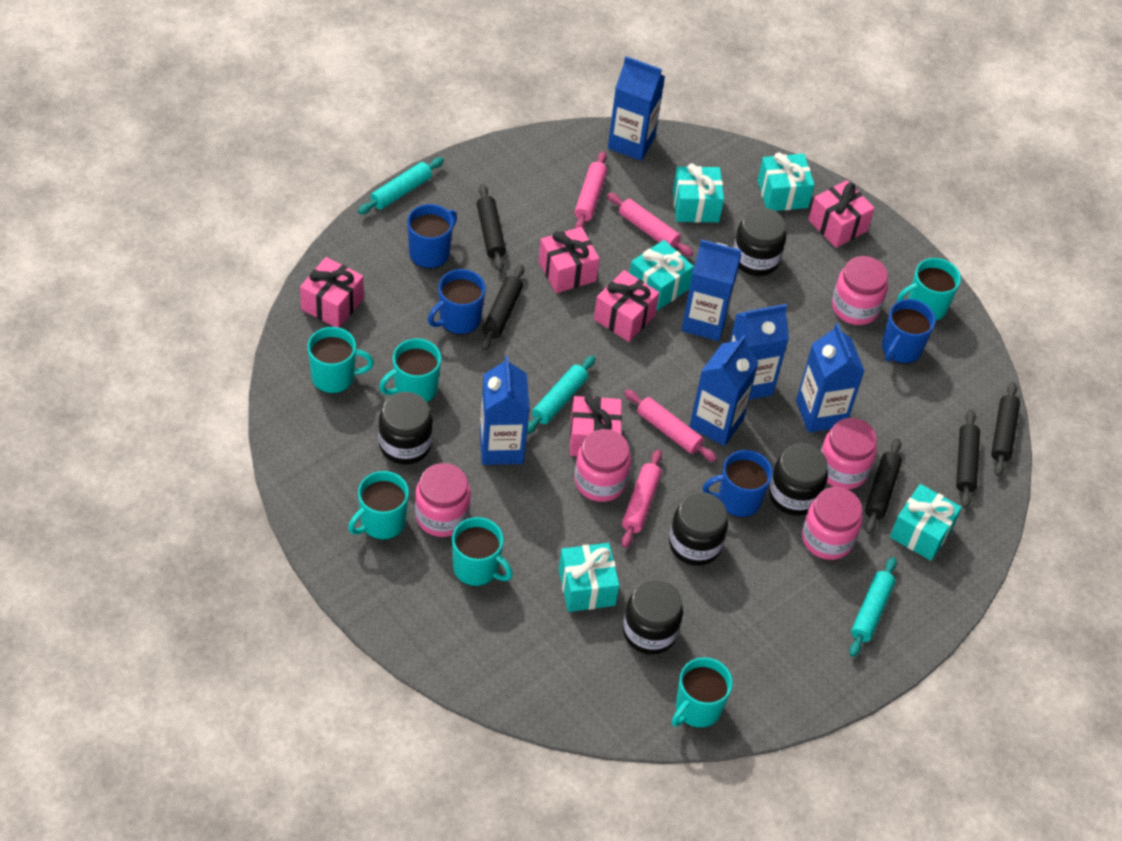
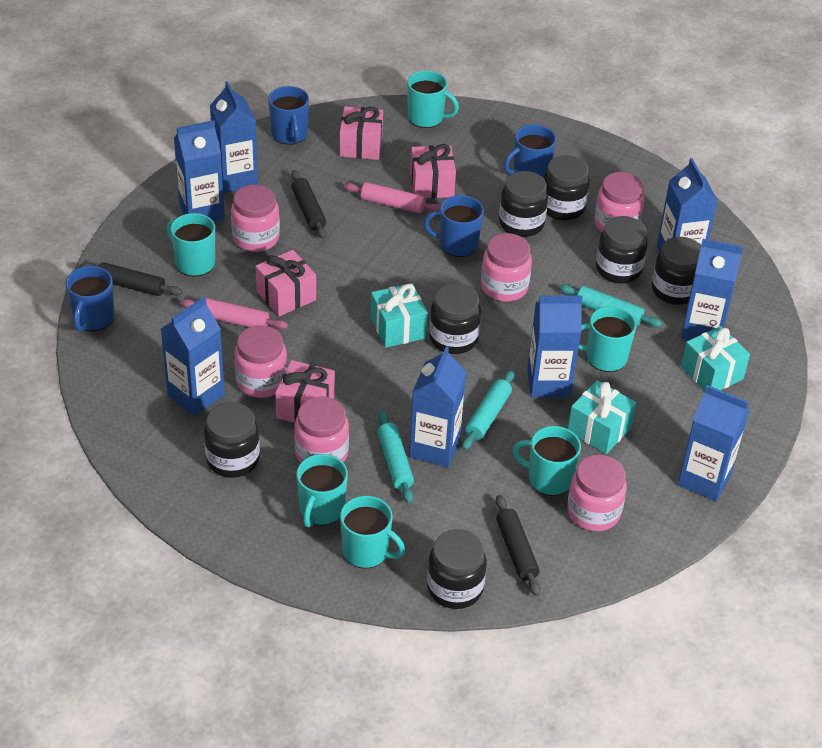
black jar: 5 -> 7
black rolling pin: 5 -> 3
blue carton: 6 -> 8
pink gift: 5 -> 4
pink jar: 5 -> 6
pink rolling pin: 4 -> 2
turquoise gift: 5 -> 3

